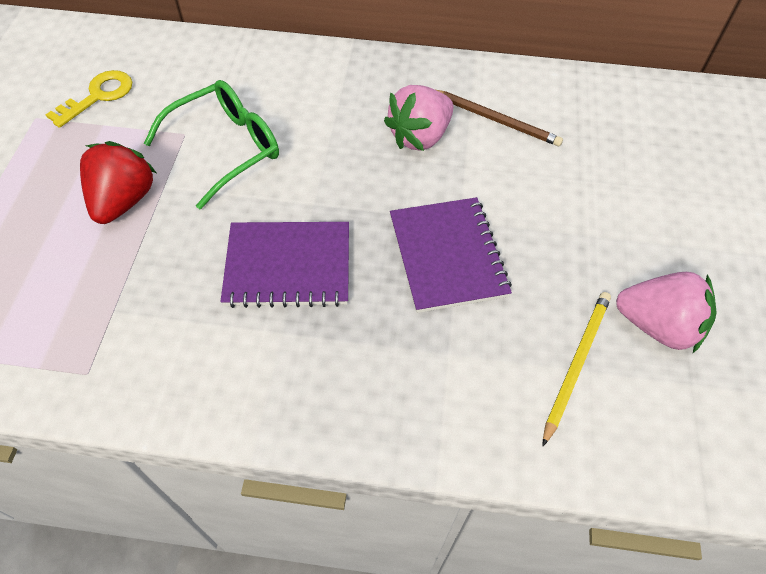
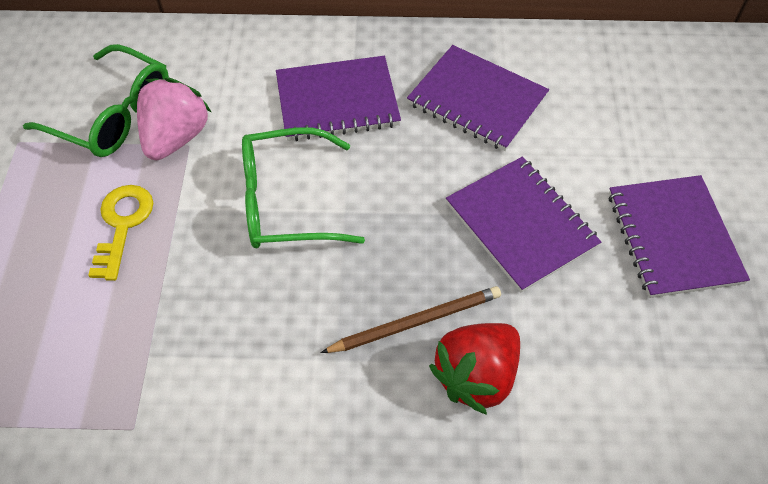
green glasses: 1 -> 2
pink strawberry: 2 -> 1
purple notebook: 2 -> 4
yellow pencil: 1 -> 0

